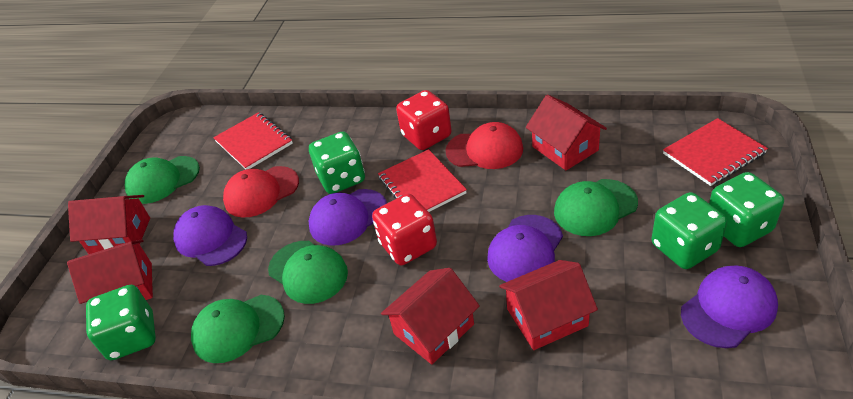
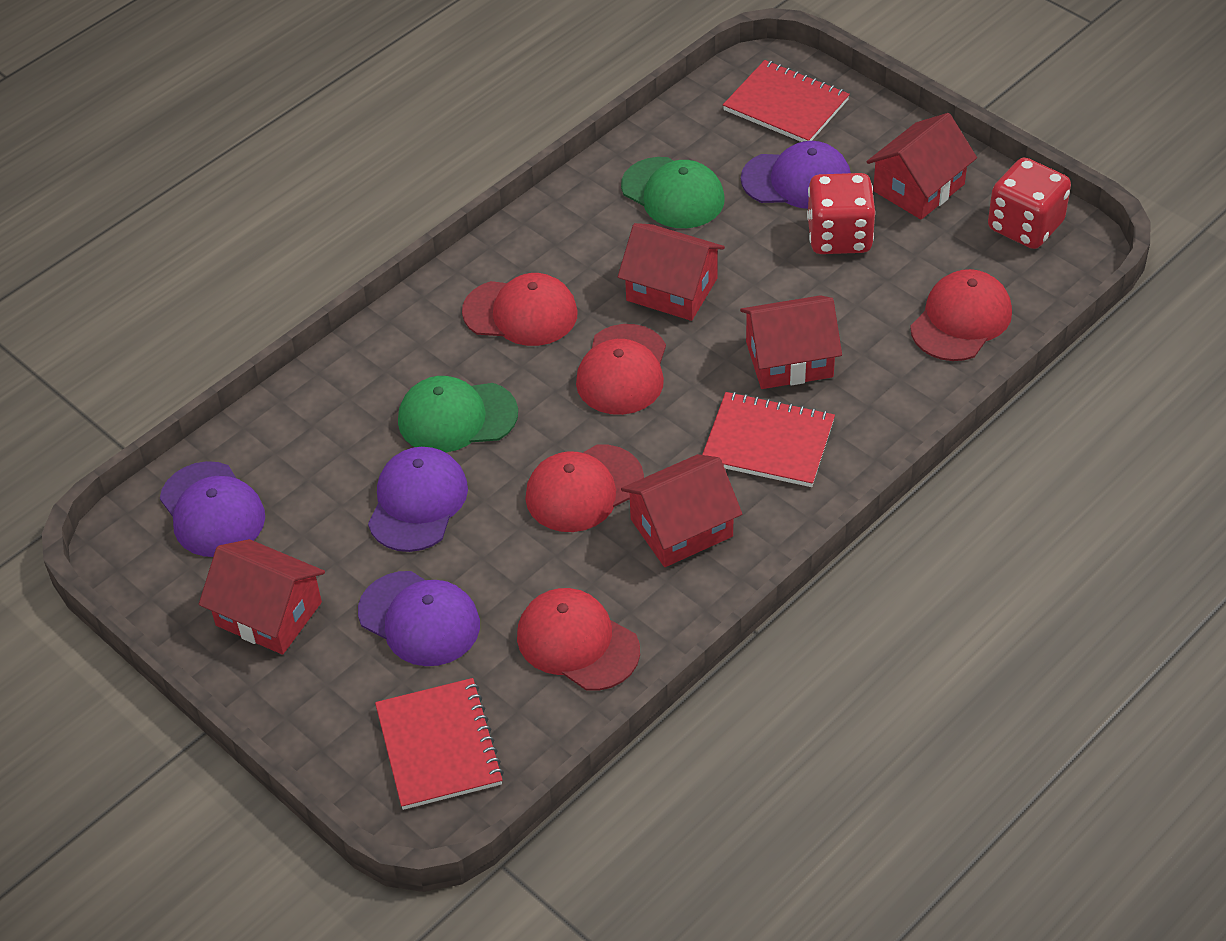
green cap: 4 -> 2
green dice: 4 -> 0
red cap: 2 -> 5

